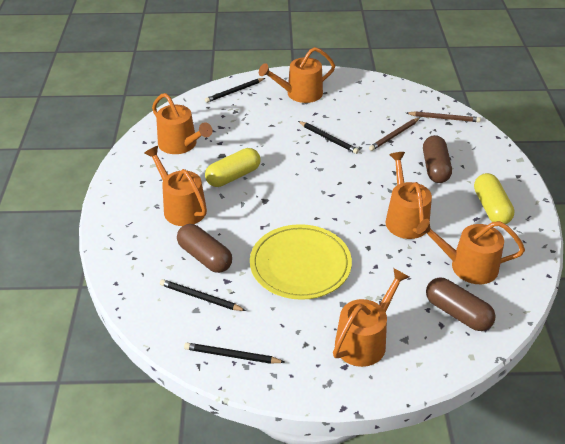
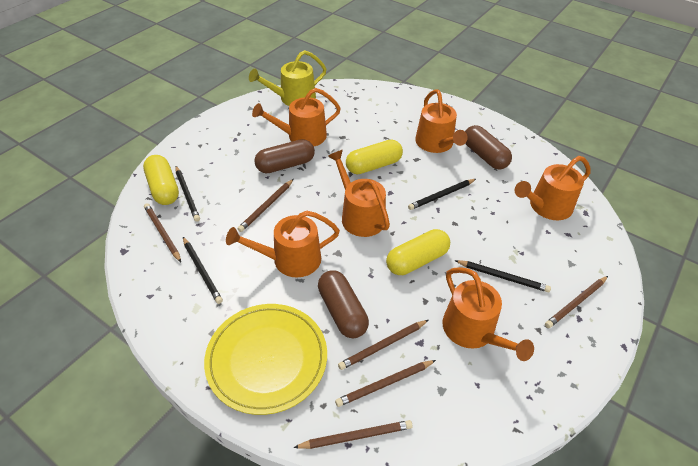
brown pencil: 2 -> 6
yellow capsule: 2 -> 3
yellow watering can: 0 -> 1

